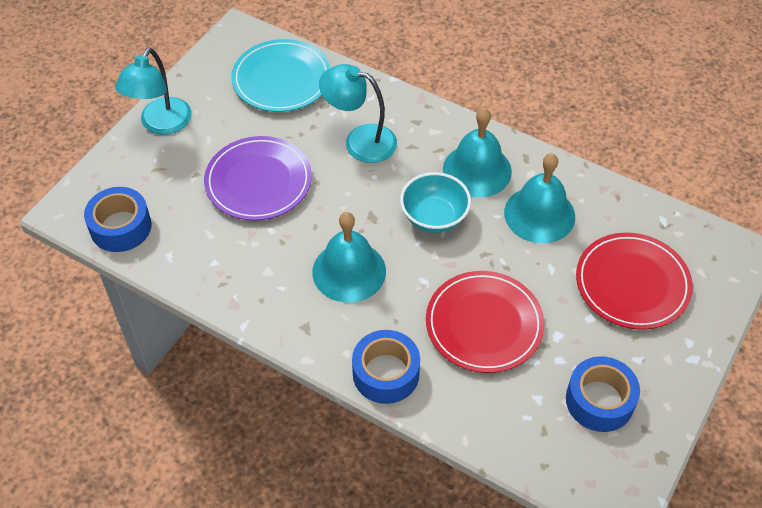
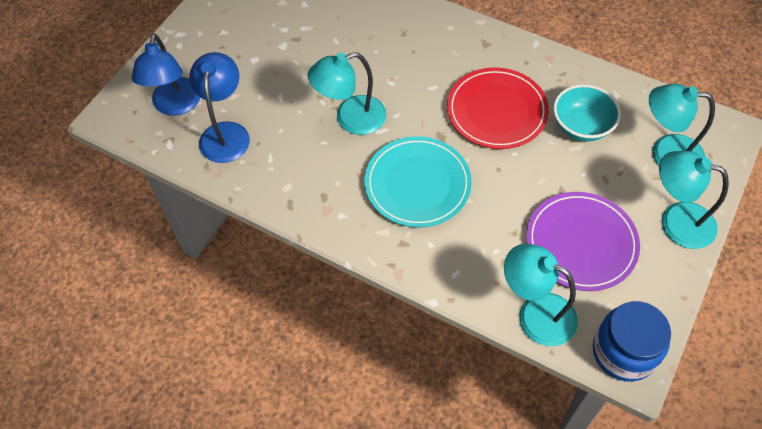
blue jar: 0 -> 1
blue lamp: 0 -> 2
blue tape: 3 -> 0
red plate: 2 -> 1
turquoise bell: 3 -> 0
turquoise lamp: 2 -> 4

